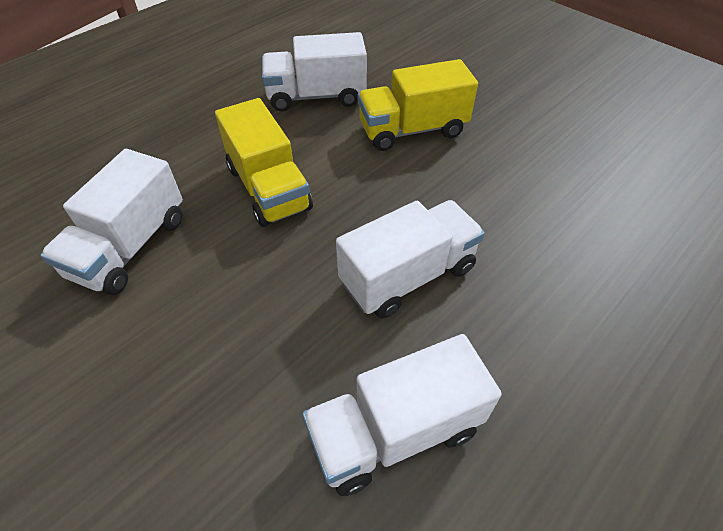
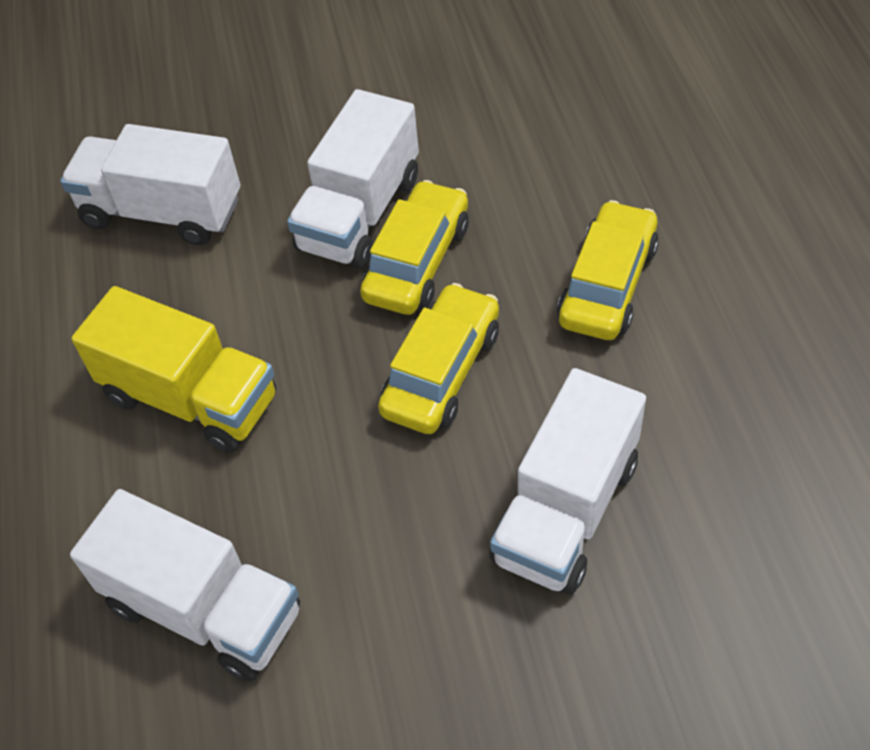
yellow car: 0 -> 3
yellow truck: 2 -> 1

